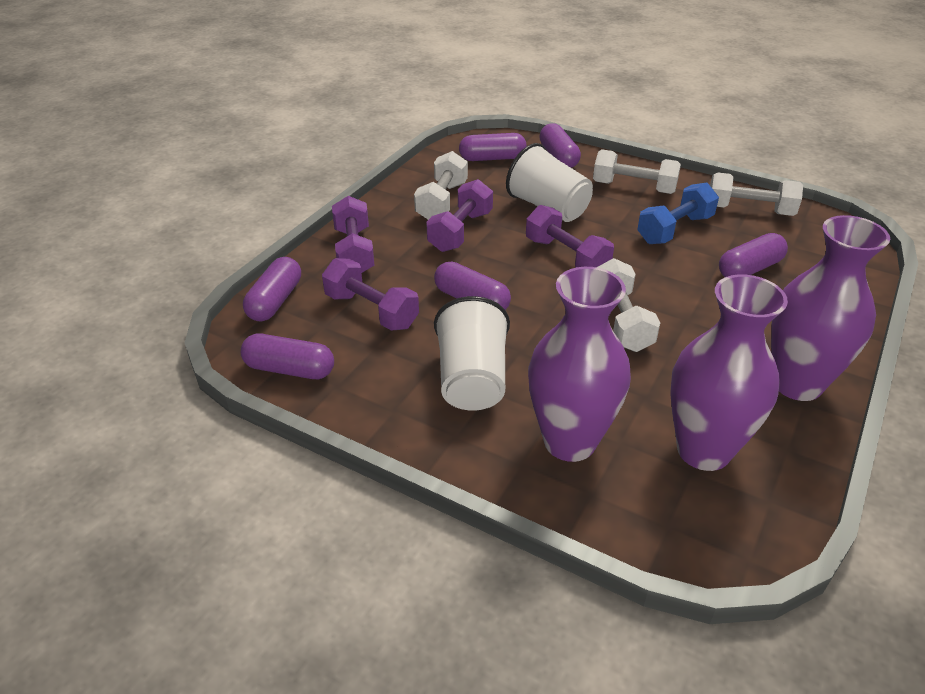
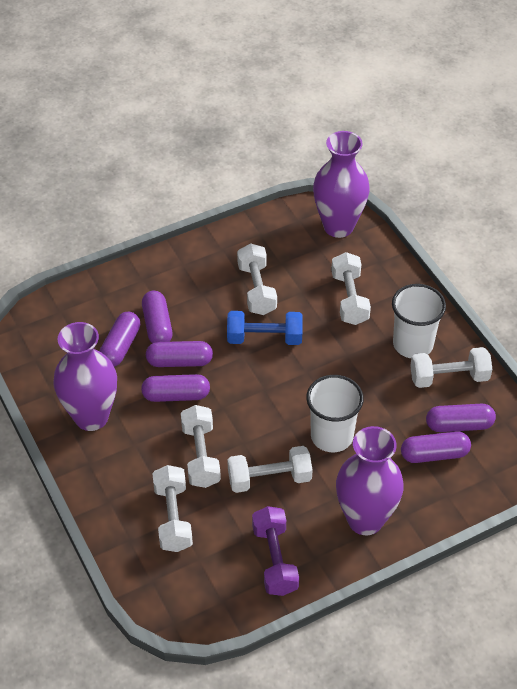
purple dumbbell: 4 -> 1
white dumbbell: 4 -> 6

